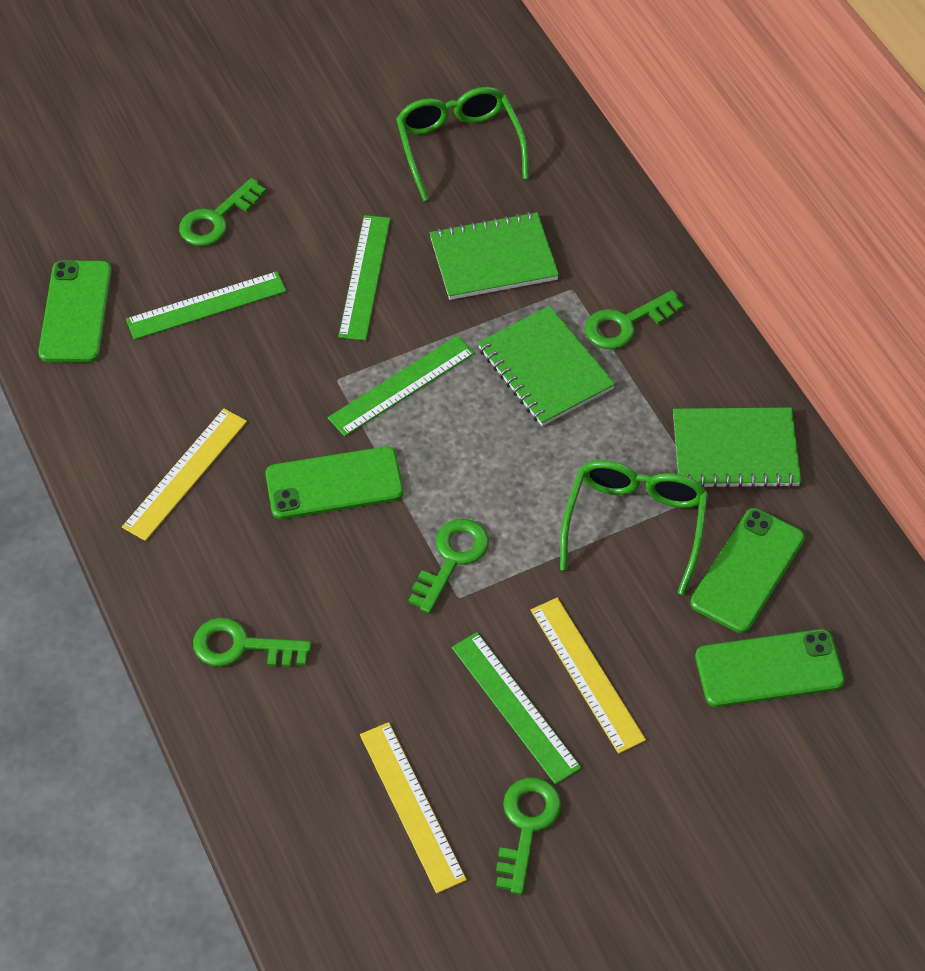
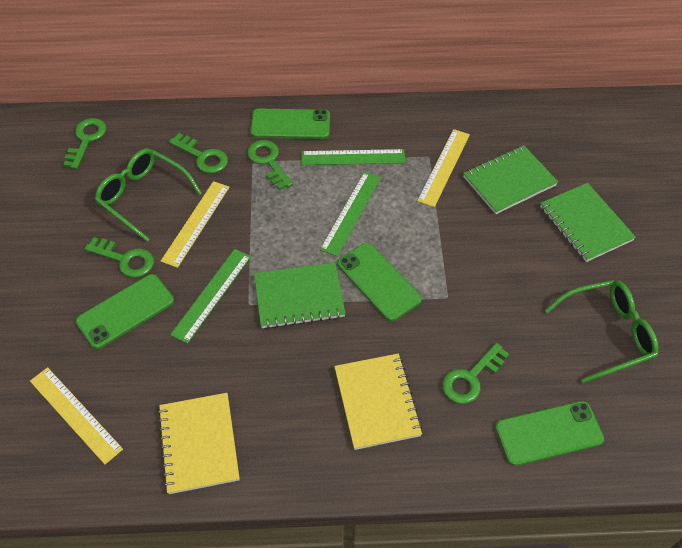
green ruler: 4 -> 3
yellow notebook: 0 -> 2

